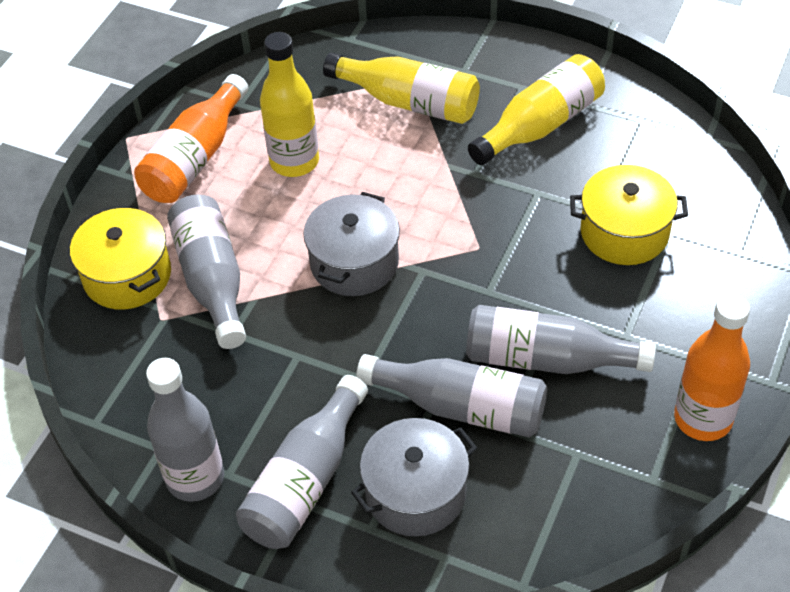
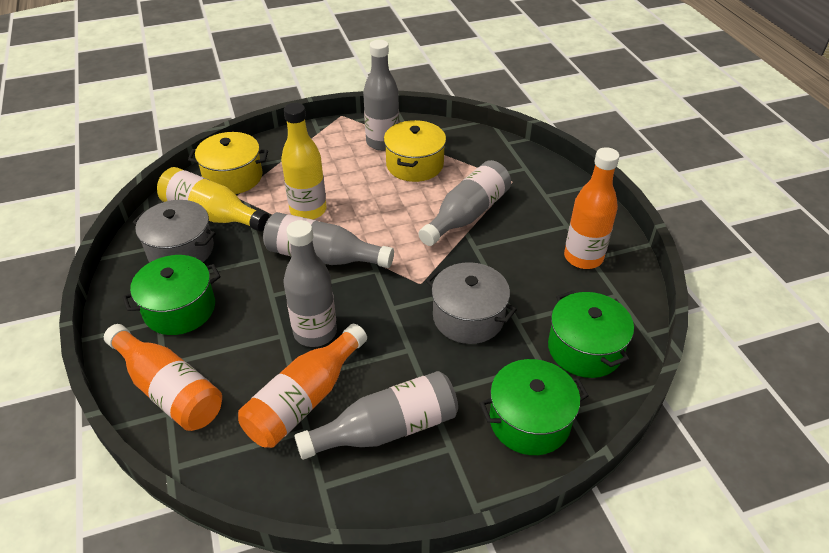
green pot: 0 -> 3
orange bottle: 2 -> 3
yellow bottle: 3 -> 2

